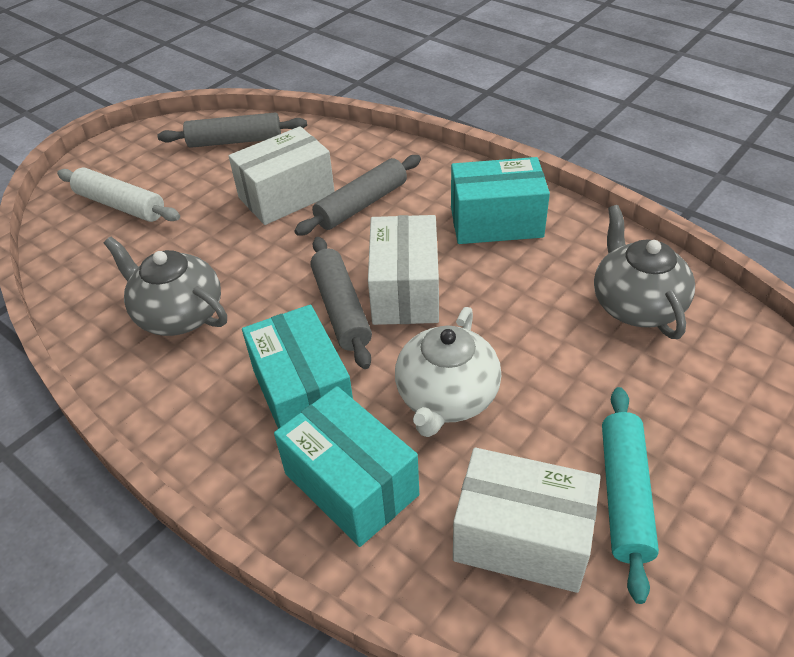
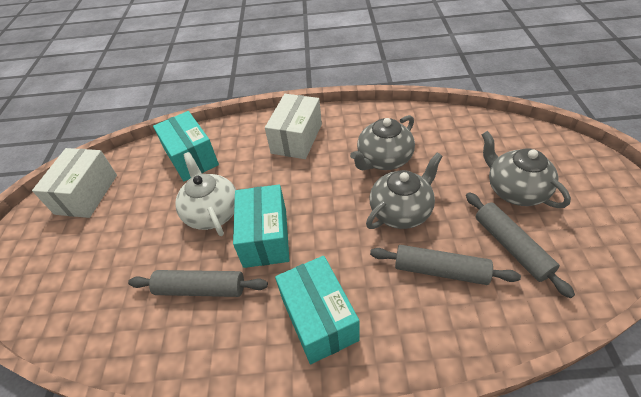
grey teapot: 2 -> 3
turquoise rolling pin: 1 -> 0
white box: 3 -> 2
white rolling pin: 1 -> 0

